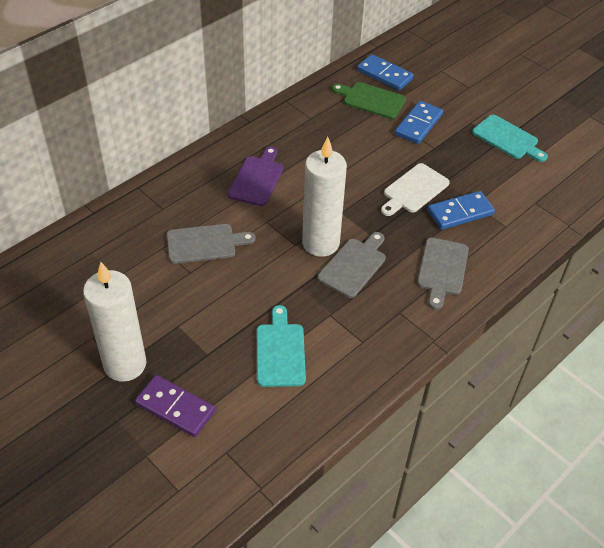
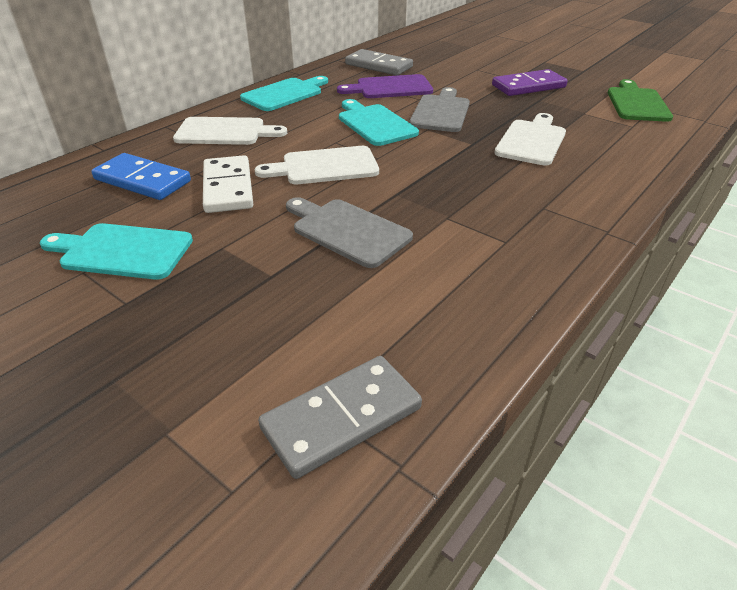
blue domino: 3 -> 1
grey cutting board: 3 -> 2
grey domino: 0 -> 2
turquoise cutting board: 2 -> 3
white candle: 2 -> 0
white cutting board: 1 -> 3
white domino: 0 -> 1

